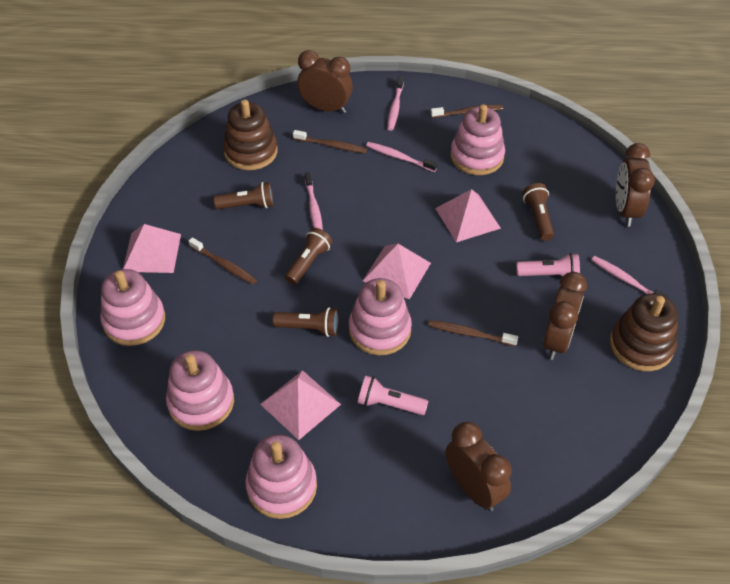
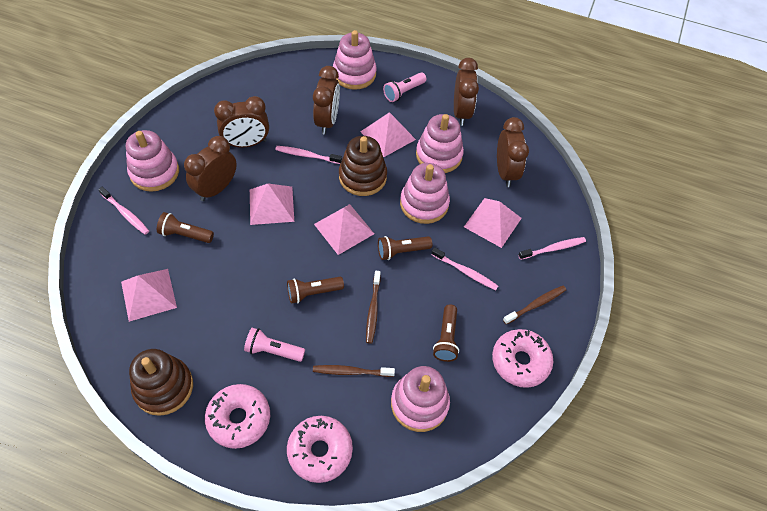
brown clock: 4 -> 5
brown toothbrush: 4 -> 3
pink donut: 0 -> 3
pink pyramid: 4 -> 5

